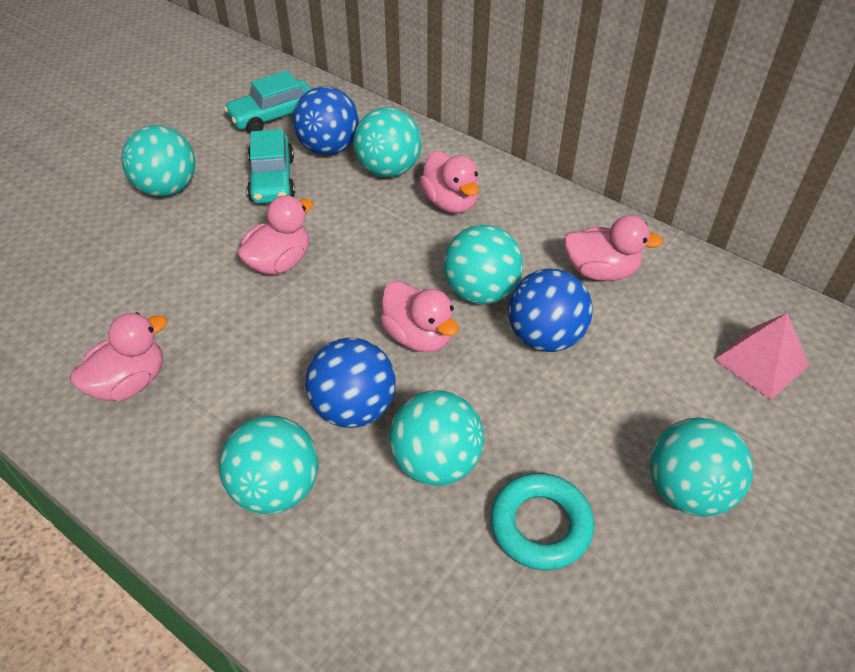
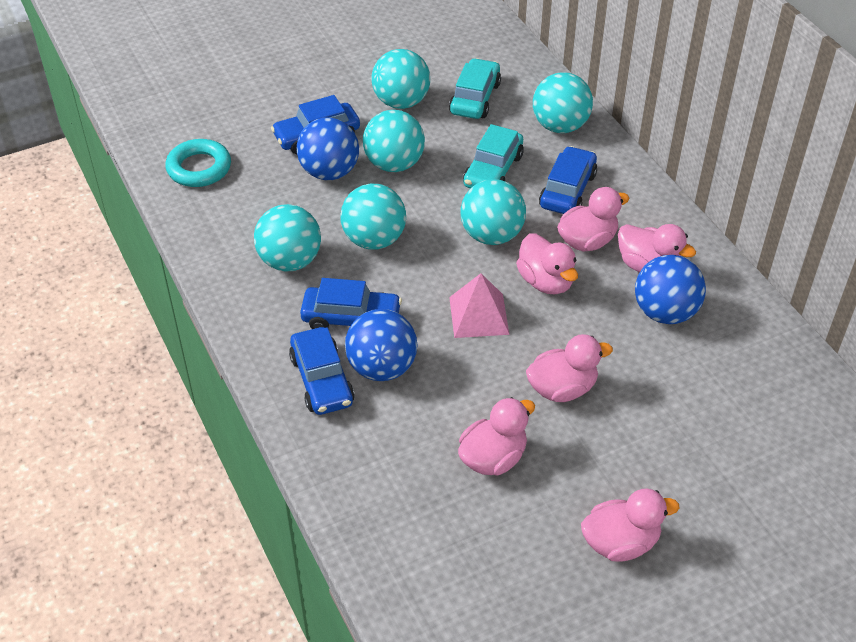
blue car: 0 -> 4
pink duck: 5 -> 6

